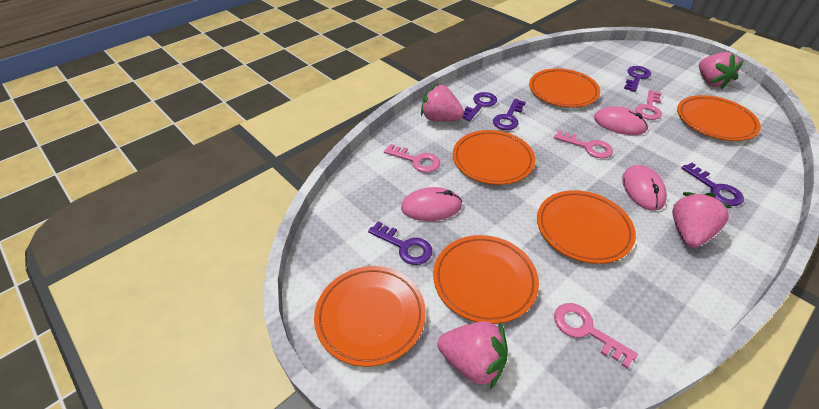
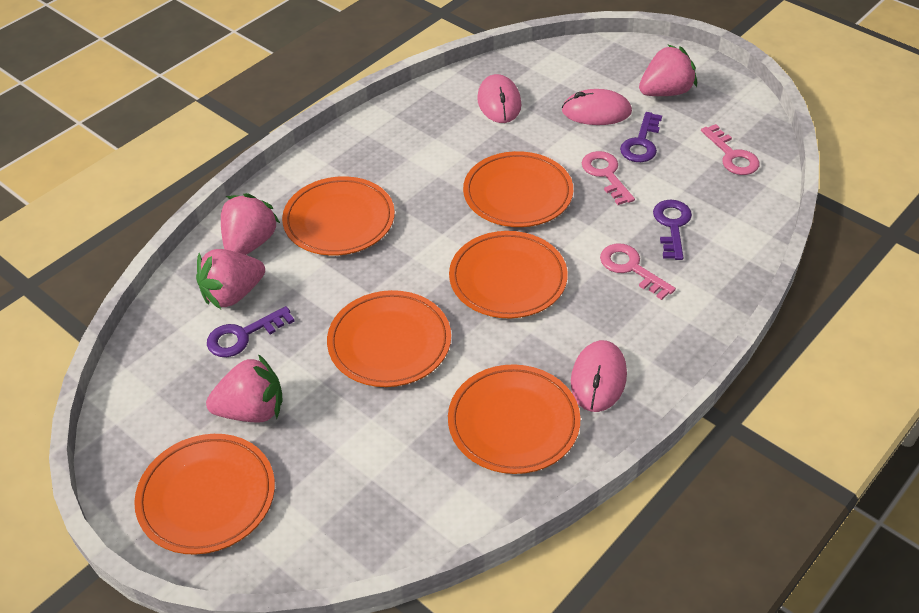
pink key: 4 -> 3
purple key: 5 -> 3

